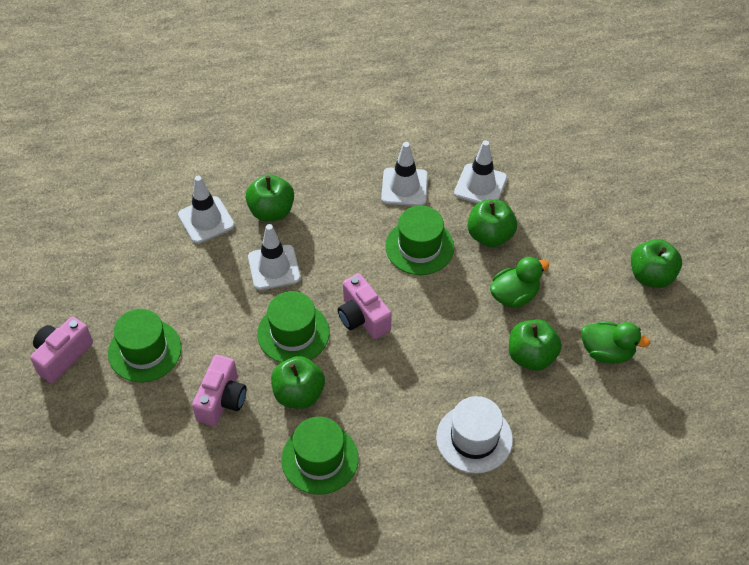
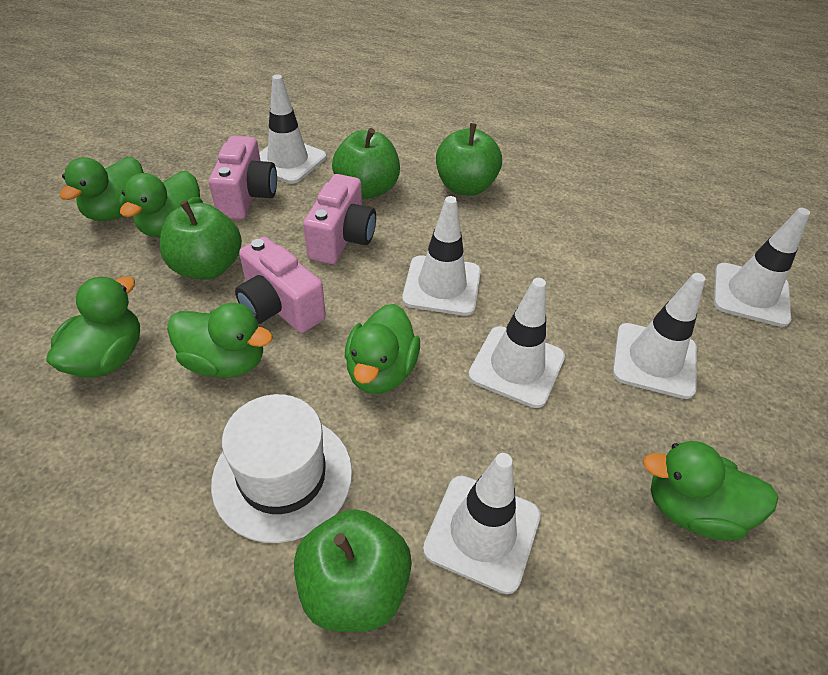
green apple: 5 -> 4
green duck: 2 -> 6
green hat: 4 -> 0
white traffic cone: 4 -> 6

